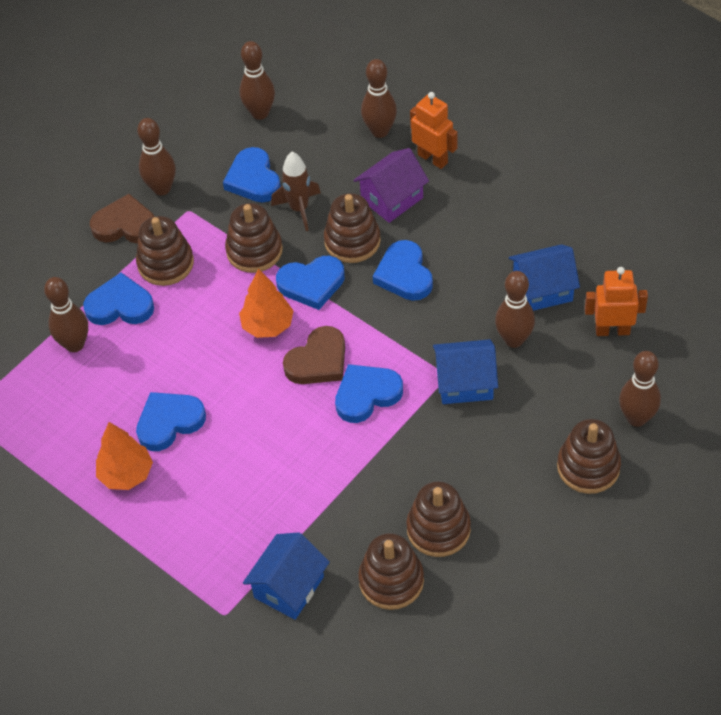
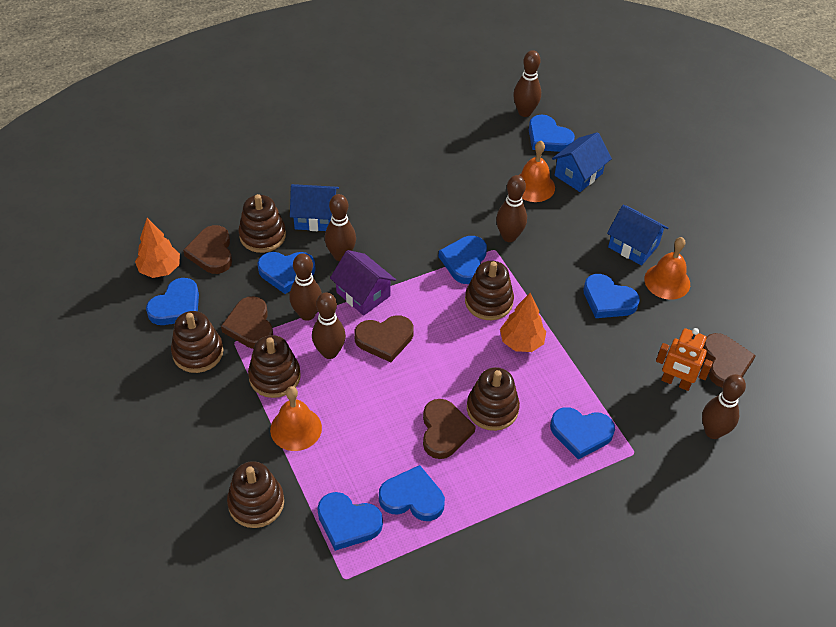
blue heart: 6 -> 8
brown heart: 2 -> 5
brown rocket: 1 -> 0
orange bell: 0 -> 3
orange robot: 2 -> 1

